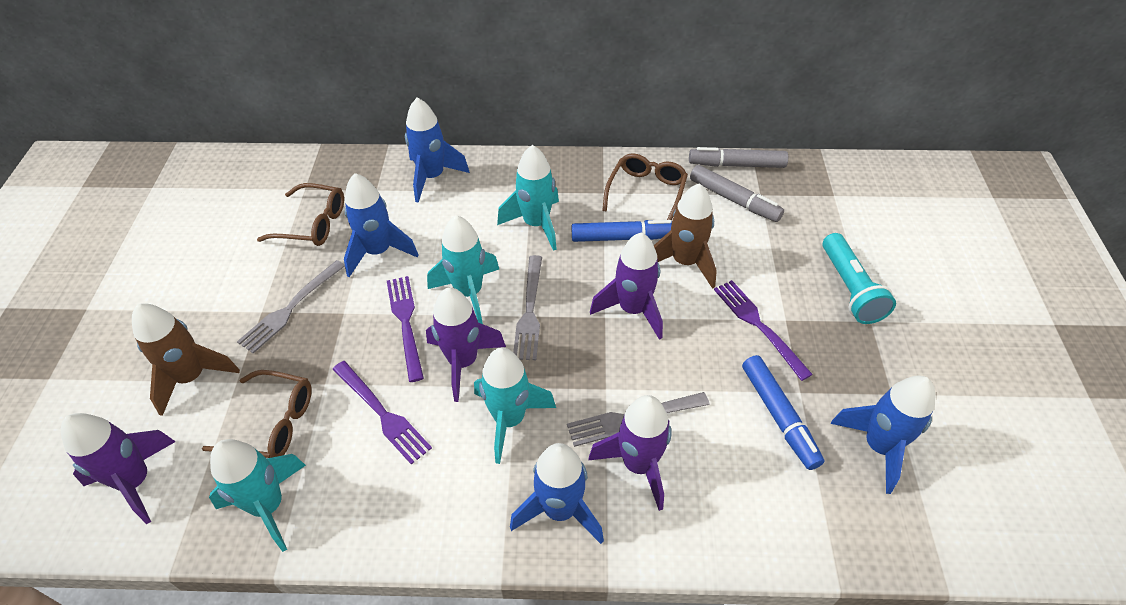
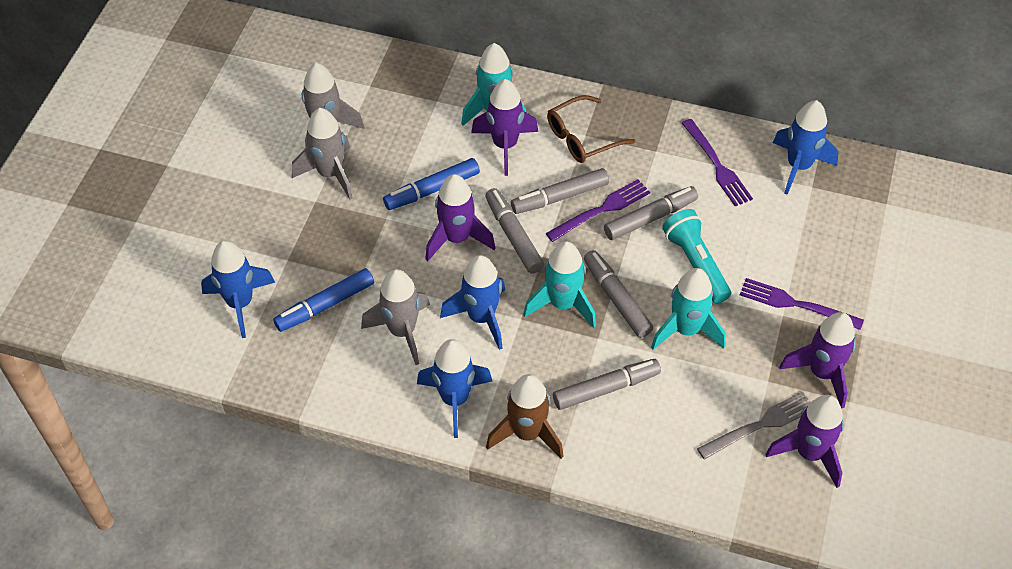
brown glasses: 3 -> 1
brown rocket: 2 -> 1
grey fork: 3 -> 1
grey marker: 2 -> 5
grey rocket: 0 -> 3
turquoise rocket: 4 -> 3

